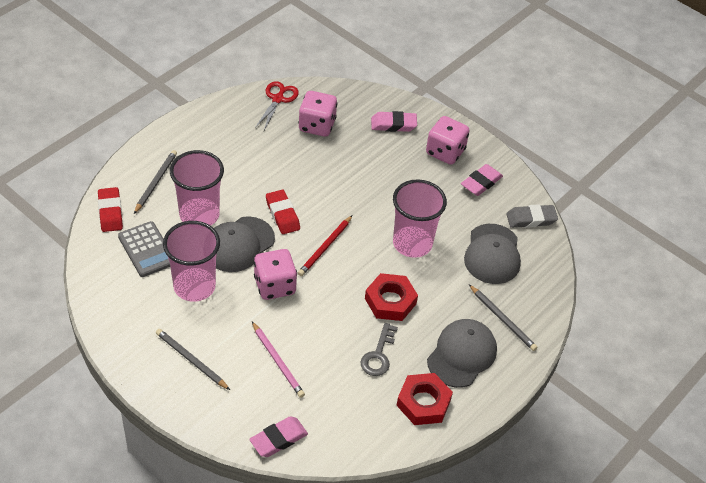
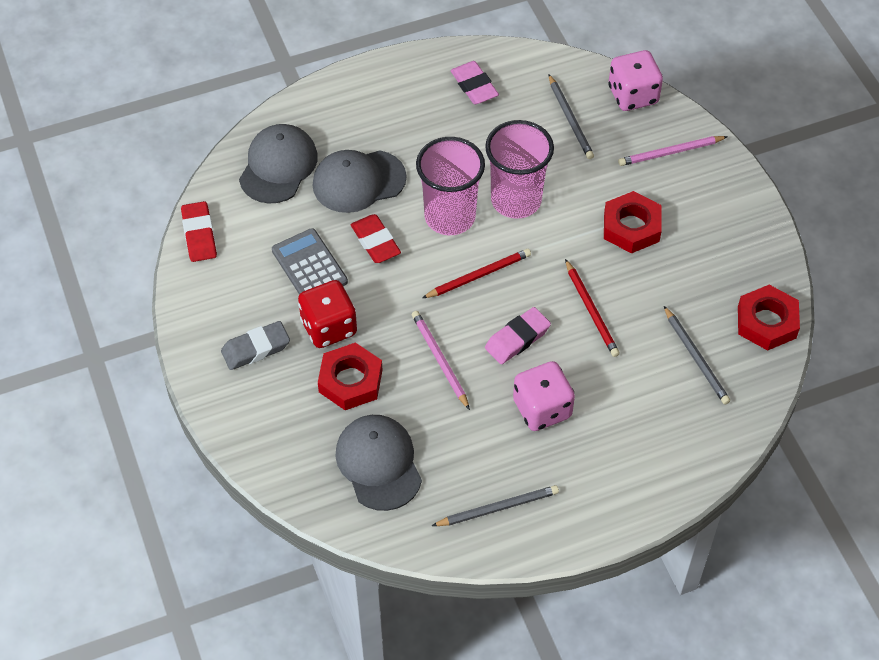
grey key: 1 -> 0
pink cup: 3 -> 2
pink dice: 3 -> 2
pink eraser: 3 -> 2
pink pencil: 1 -> 2
red dice: 0 -> 1
red nut: 2 -> 3
red pencil: 1 -> 2
red scissors: 1 -> 0

